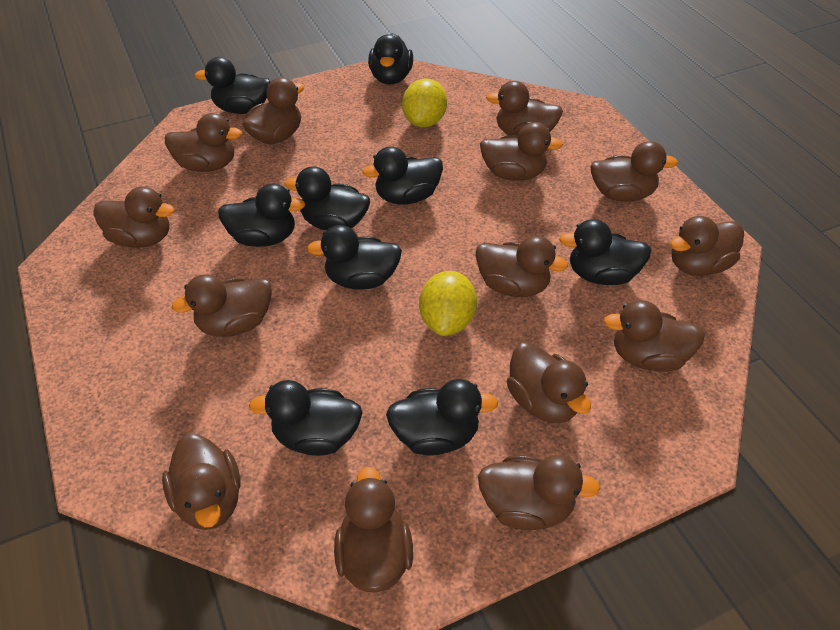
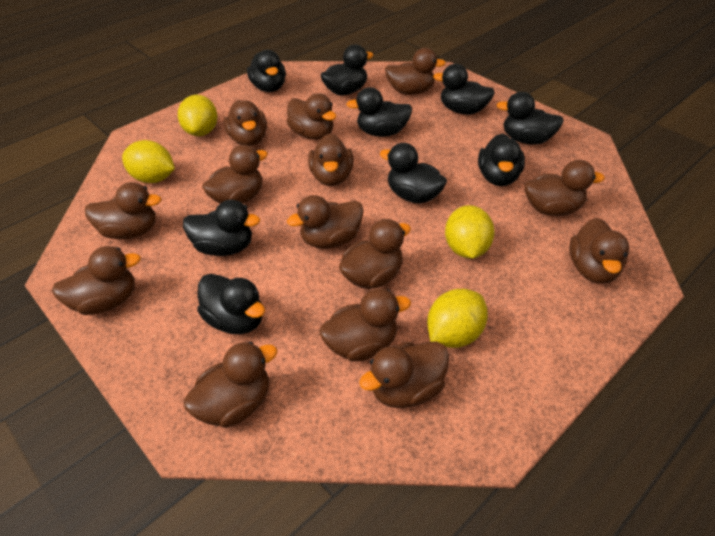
yellow lemon: 2 -> 4

